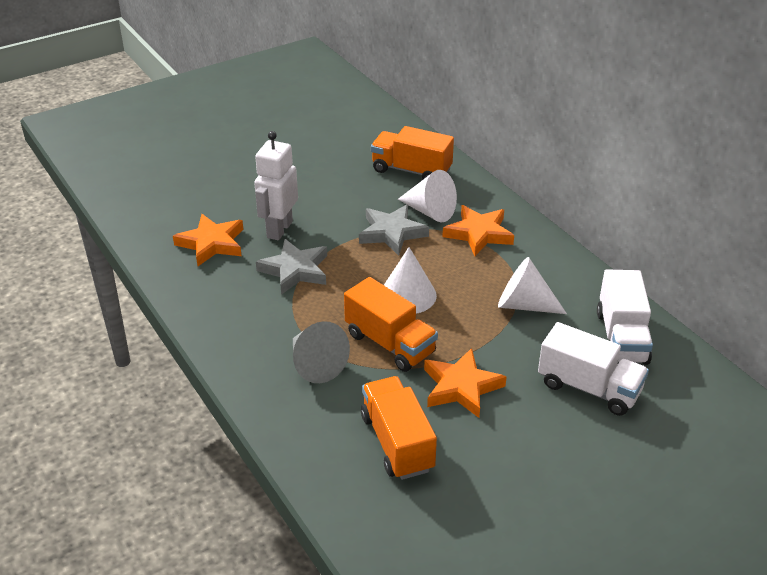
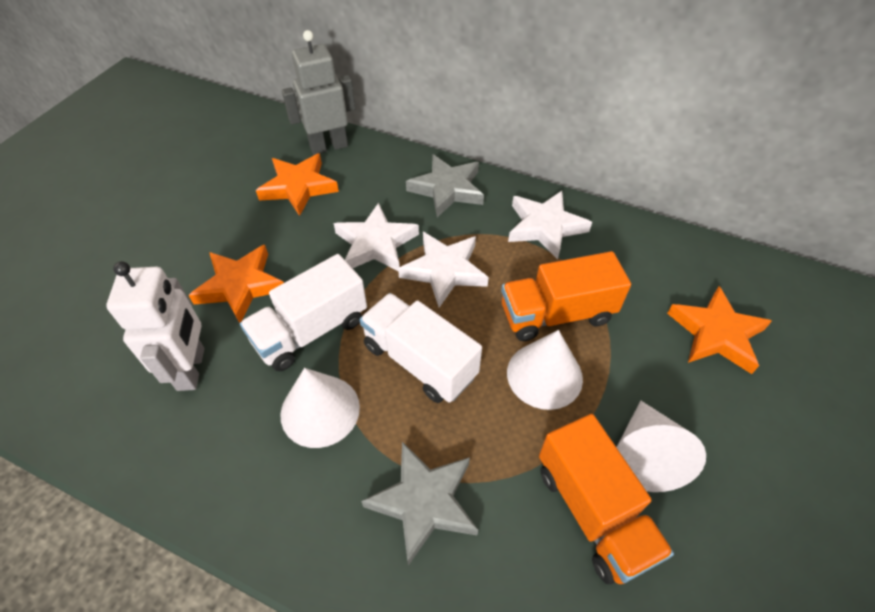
grey cone: 1 -> 0
grey robot: 0 -> 1
orange truck: 3 -> 2
white star: 0 -> 3

